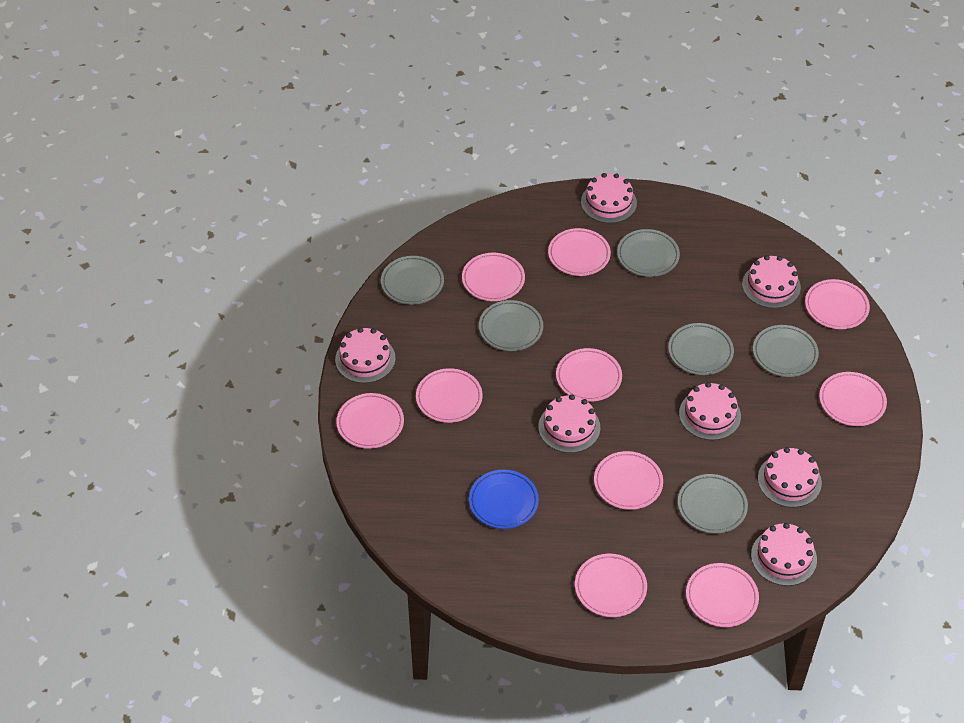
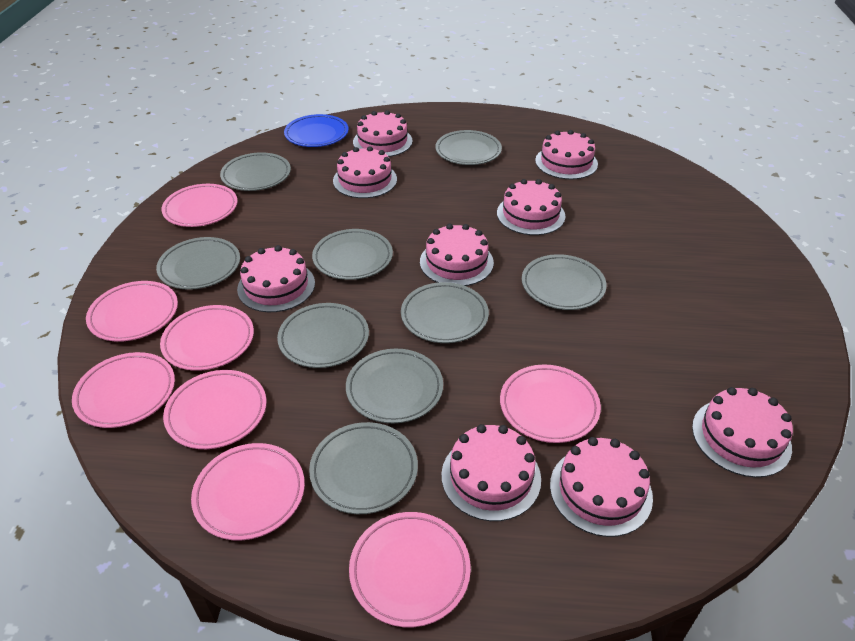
grey plate: 6 -> 9
pink cake: 7 -> 9
pink plate: 10 -> 8

